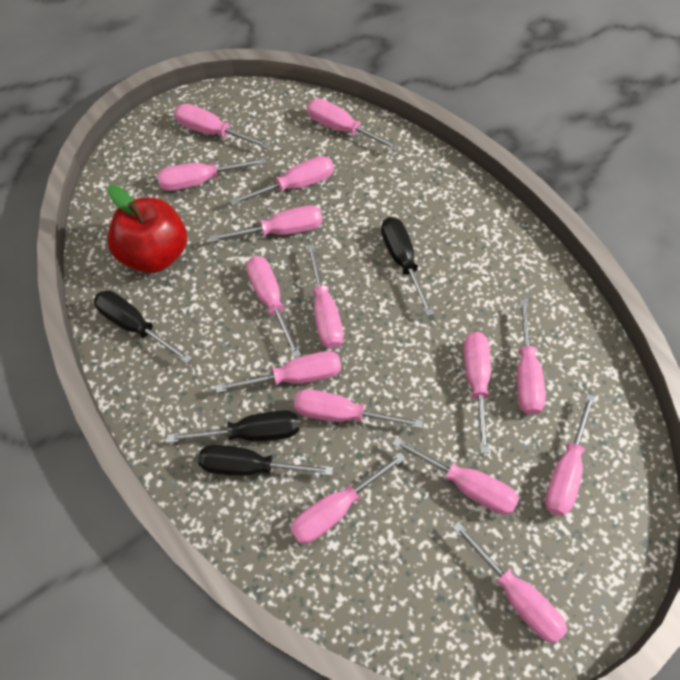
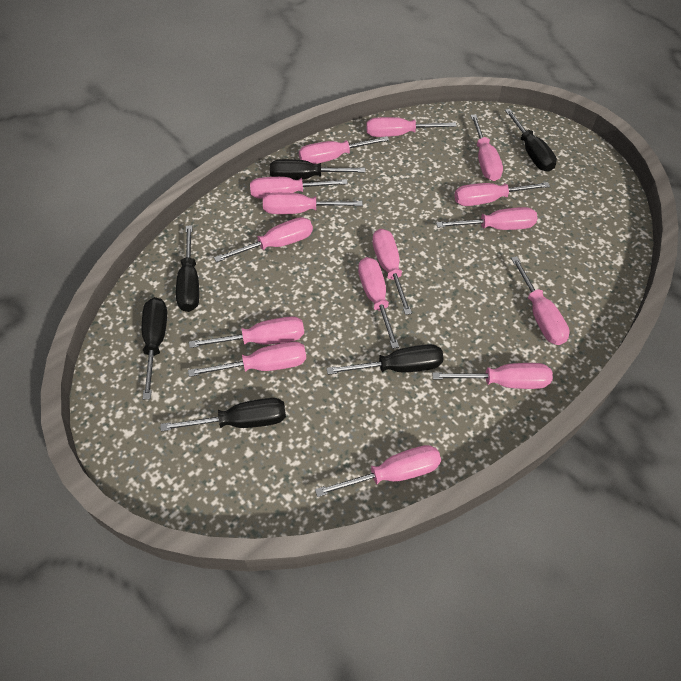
black screwdriver: 4 -> 6
red apple: 1 -> 0

